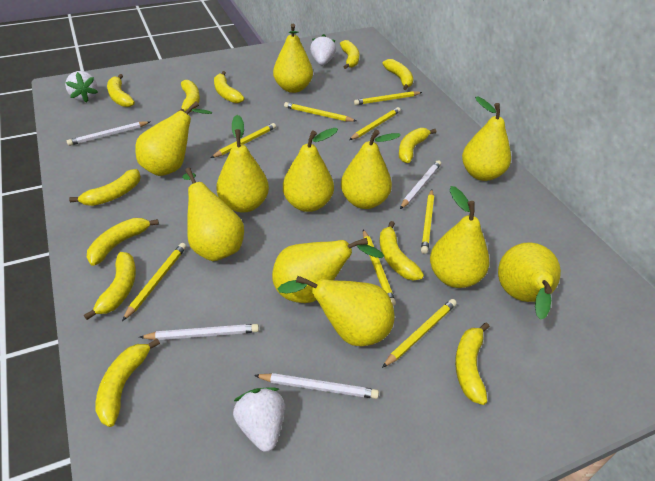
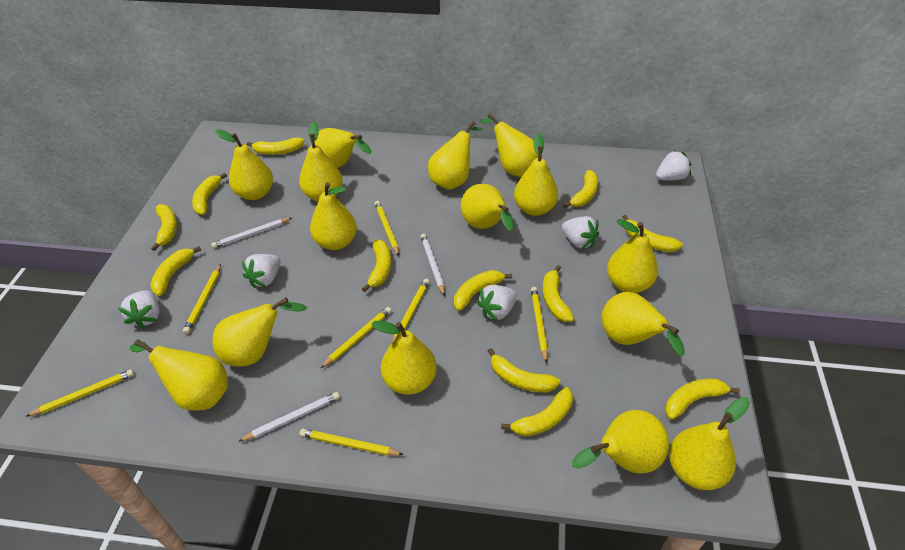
white pencil: 4 -> 3
white strawberry: 3 -> 5
yellow pear: 11 -> 15
yellow pencil: 8 -> 7

